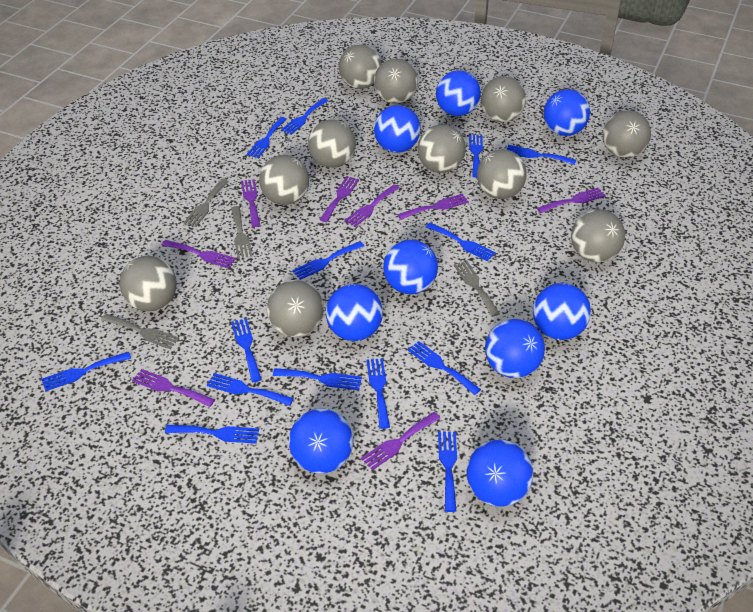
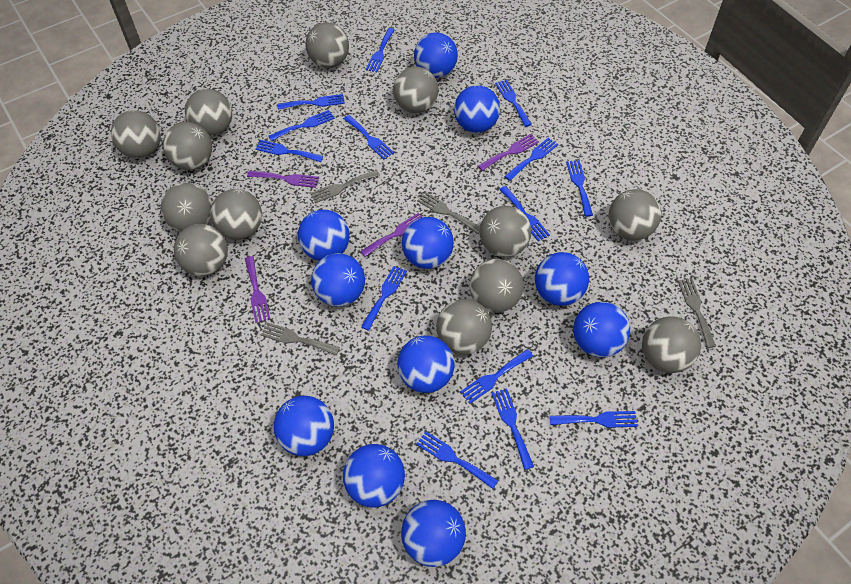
blue ball: 9 -> 11
grey ball: 11 -> 13
purple fork: 8 -> 4

